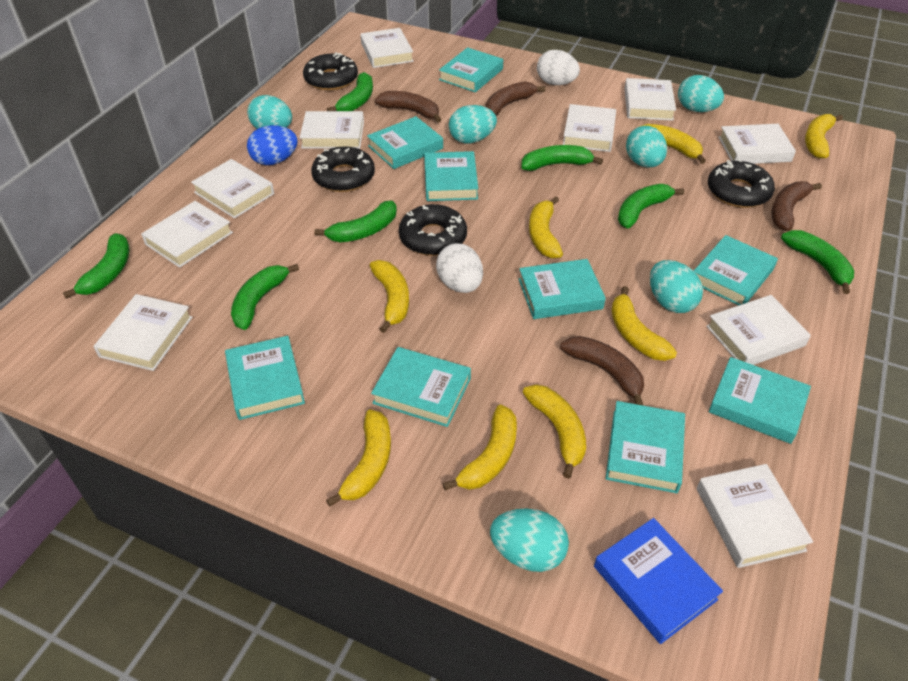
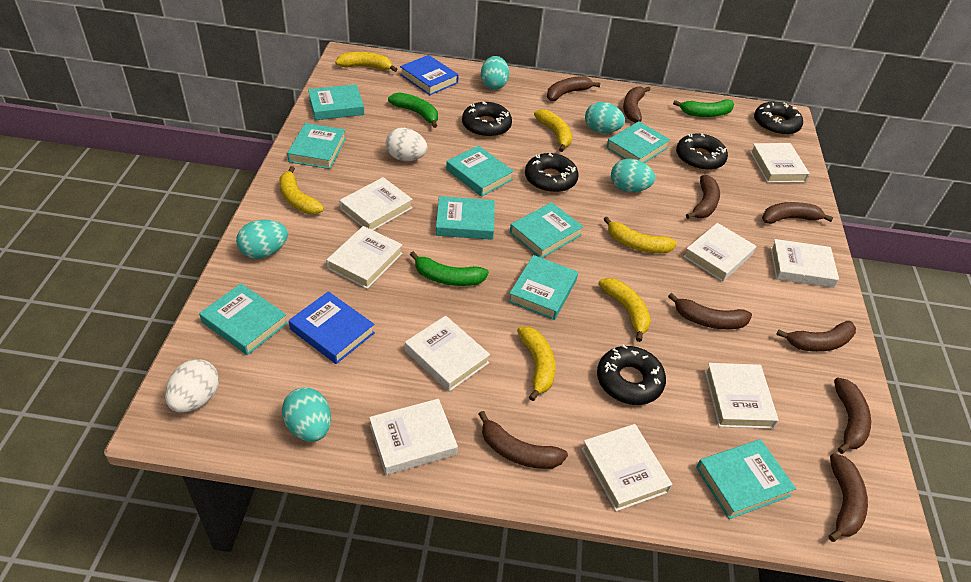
black donut: 4 -> 5
blue book: 1 -> 2
blue egg: 1 -> 0
brown banana: 4 -> 9
green banana: 7 -> 3
turquoise egg: 6 -> 5
white book: 10 -> 9
yellow banana: 8 -> 6

